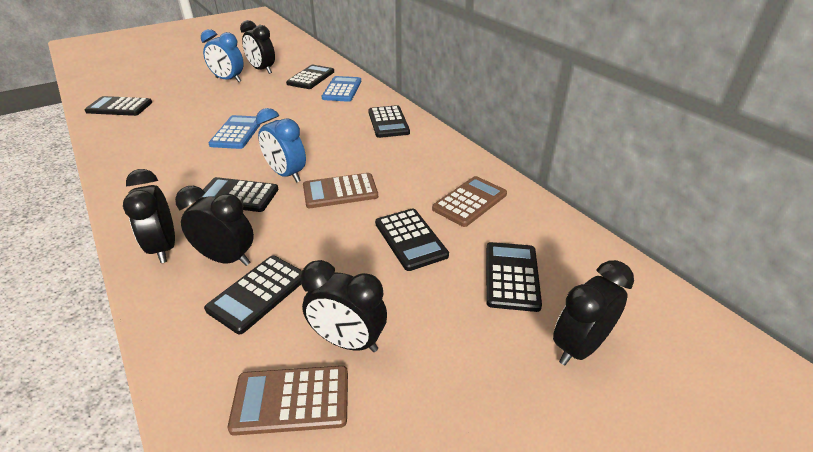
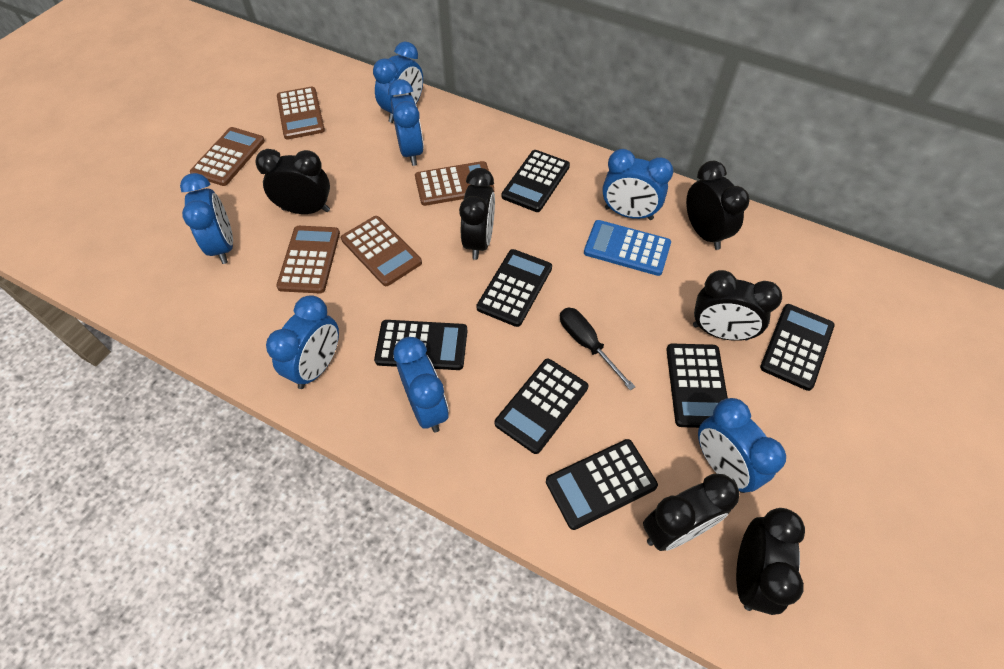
black clock: 5 -> 6
black screwdriver: 0 -> 1
blue calculator: 2 -> 1
blue clock: 2 -> 7
brown calculator: 3 -> 5

